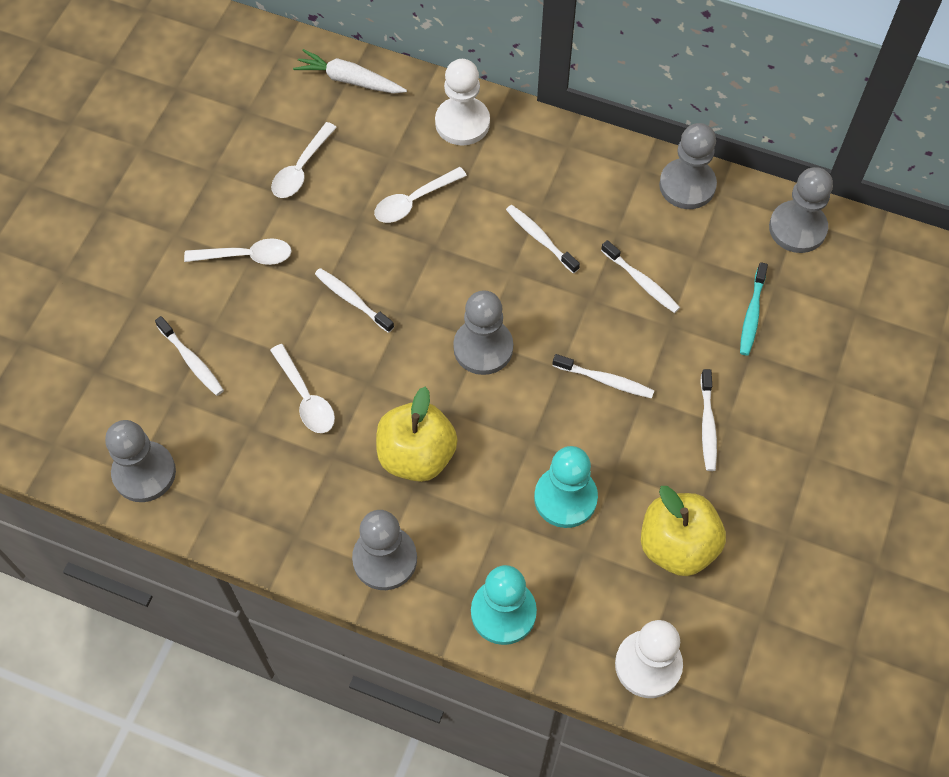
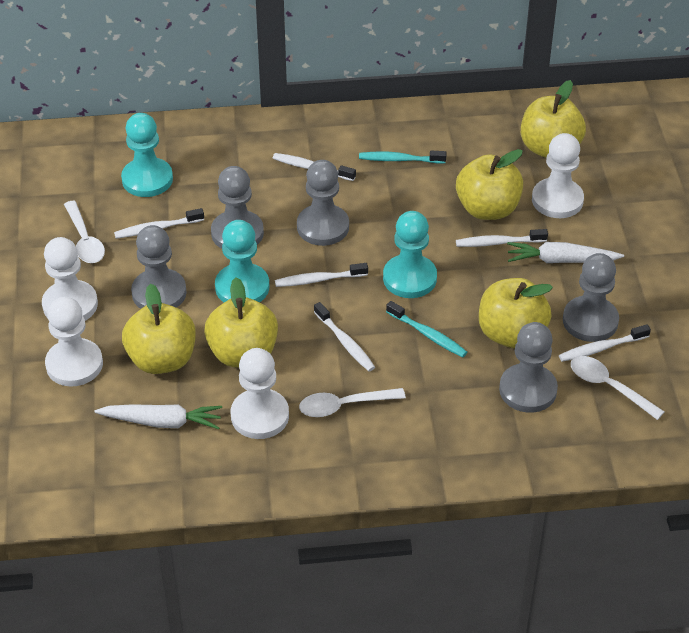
turquoise pawn: 2 -> 3
turquoise toothbrush: 1 -> 2
white carrot: 1 -> 2
white pawn: 2 -> 4
white spoon: 4 -> 3
yellow apple: 2 -> 5

